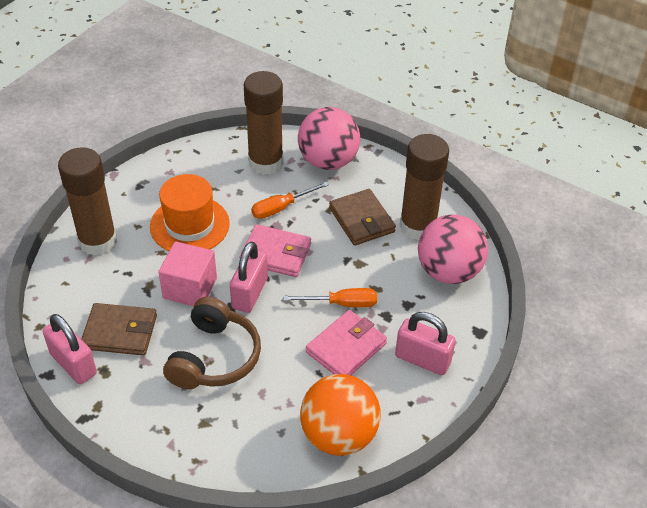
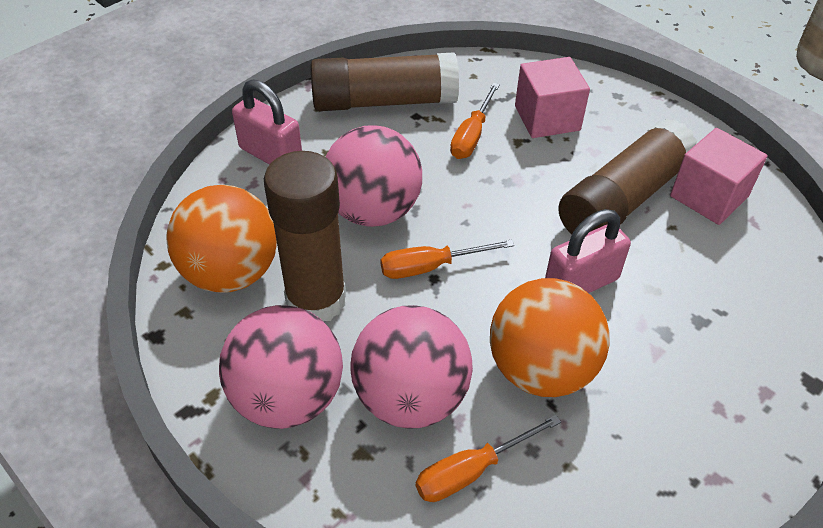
brown headphones: 1 -> 0
brown wallet: 2 -> 0
orange ball: 1 -> 2
orange hat: 1 -> 0
orange screwdriver: 2 -> 3
pink ball: 2 -> 3
pink cube: 1 -> 2
pink padlock: 3 -> 2
pink wallet: 2 -> 0

